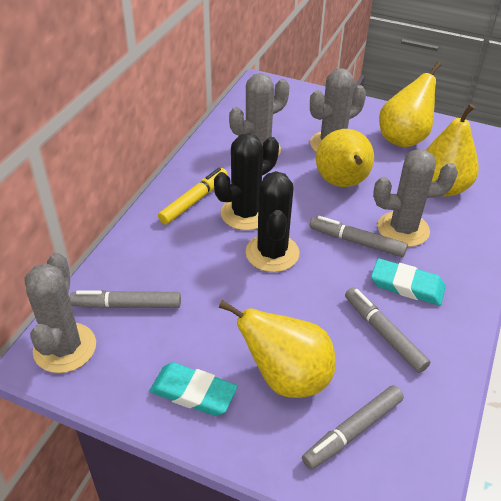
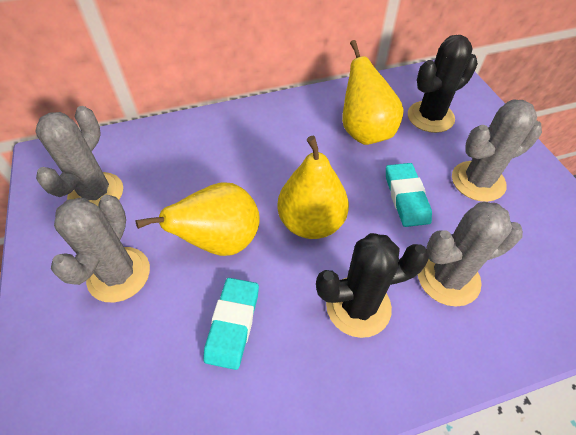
grey marker: 4 -> 0
yellow marker: 1 -> 0
yellow pear: 4 -> 3

